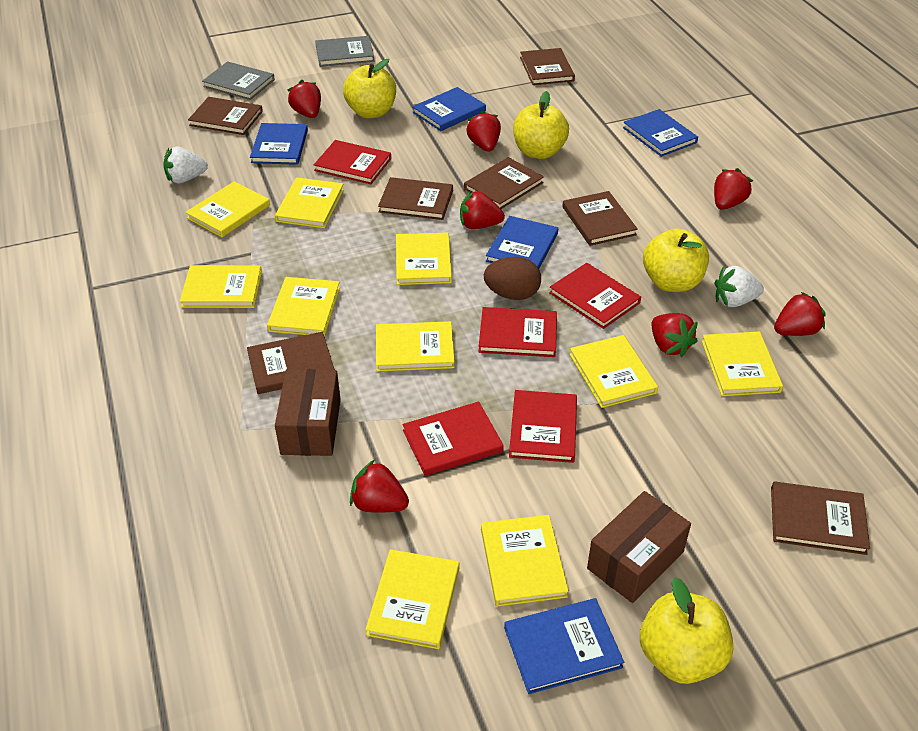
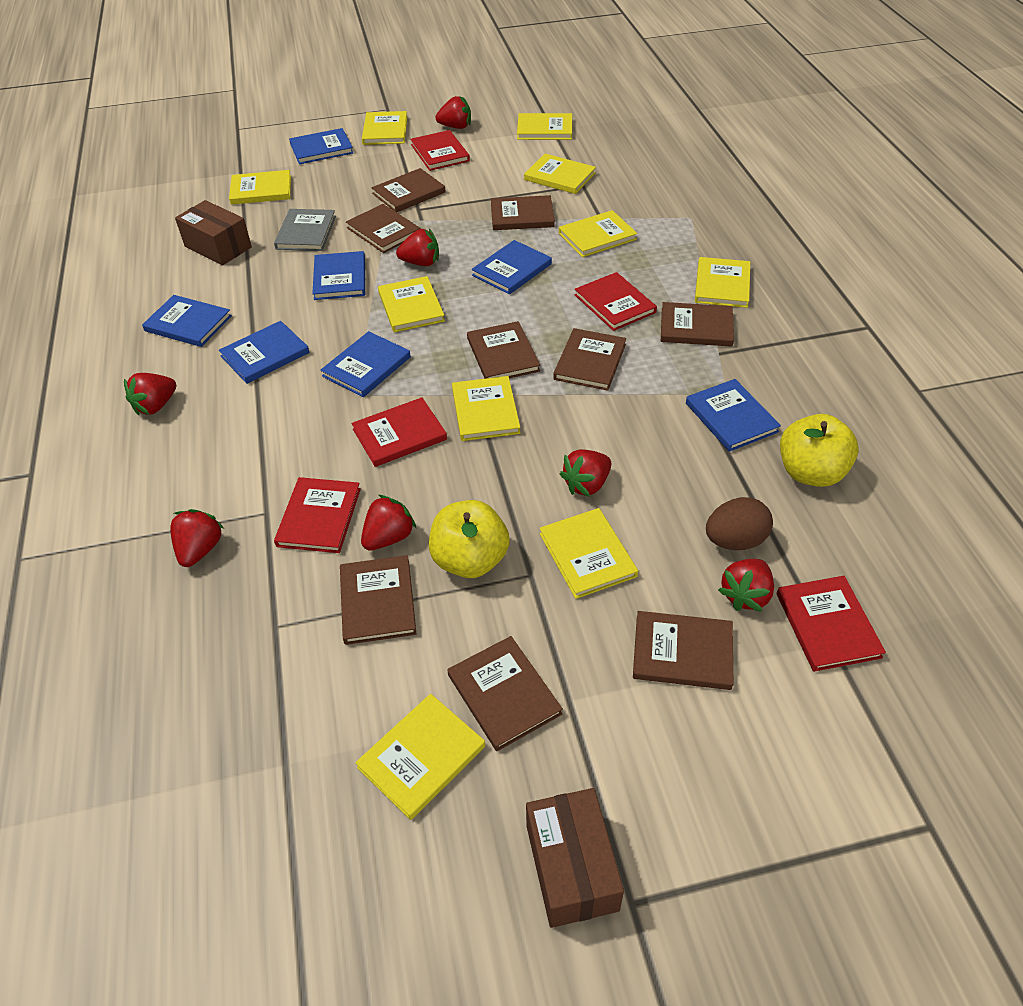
blue book: 5 -> 7
brown book: 7 -> 9
grey book: 2 -> 1
white strawberry: 2 -> 0
yellow apple: 4 -> 2

